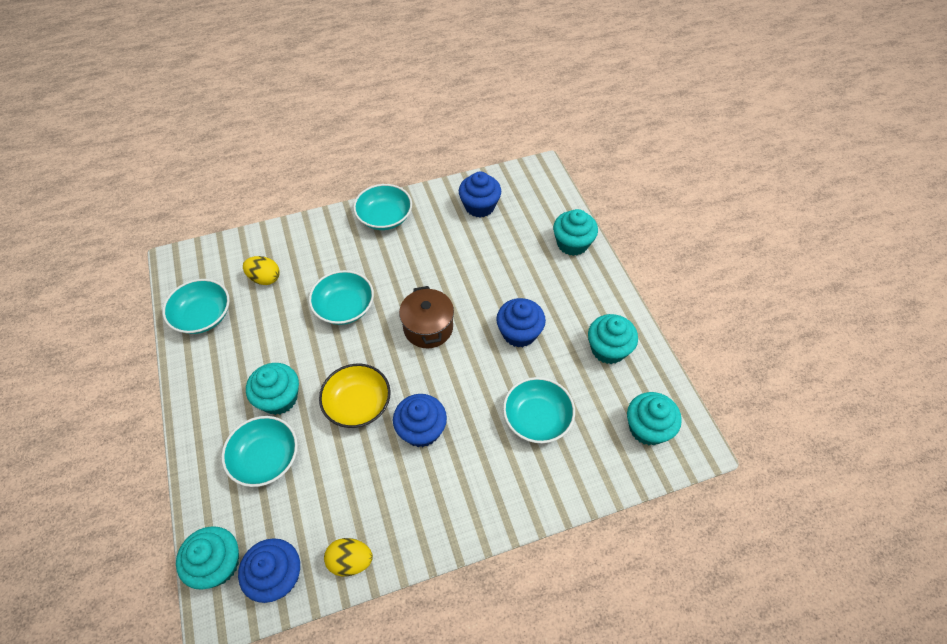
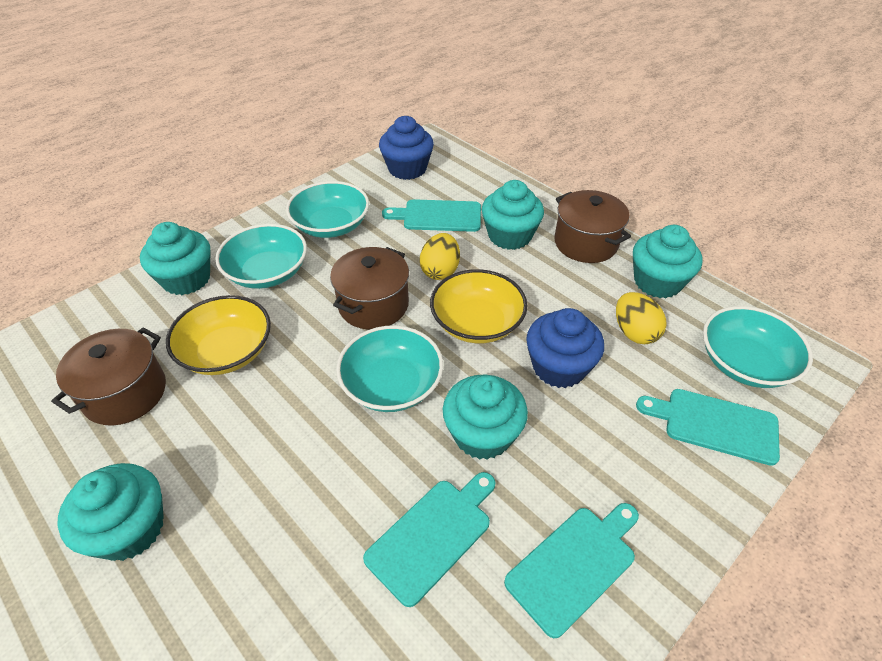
blue cupcake: 4 -> 2
brown pot: 1 -> 3
turquoise bowl: 5 -> 4
turquoise cutting board: 0 -> 4
yellow bowl: 1 -> 2

